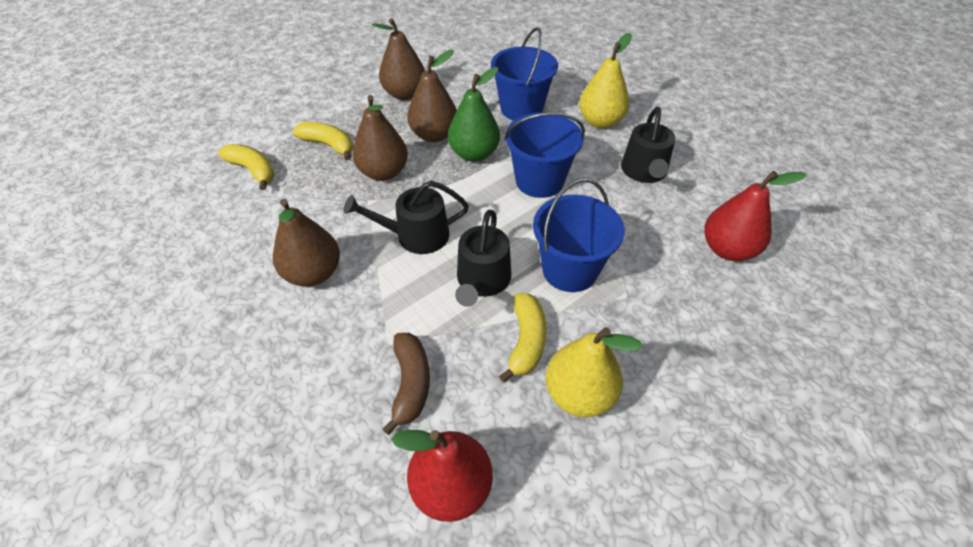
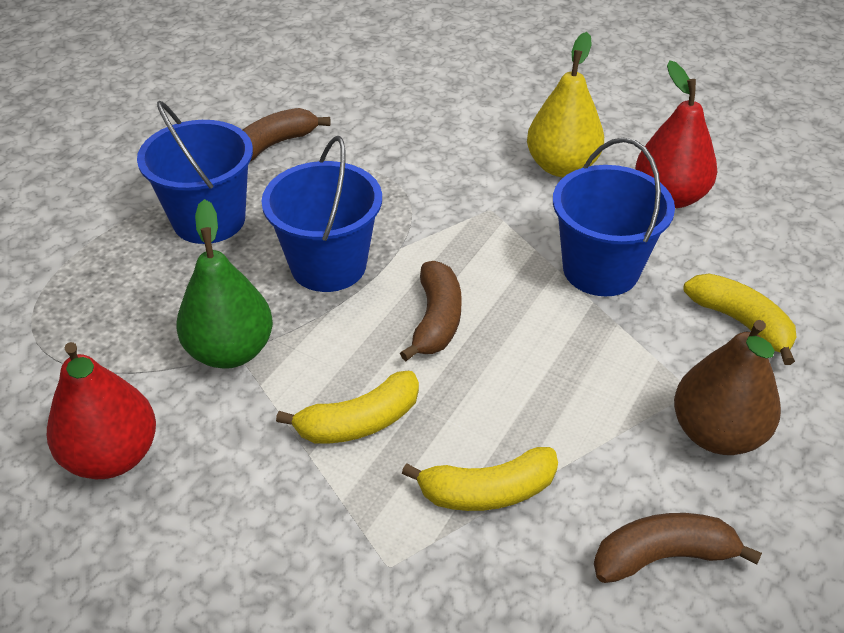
black watering can: 3 -> 0
brown banana: 1 -> 3
brown pear: 4 -> 1
yellow pear: 2 -> 1

